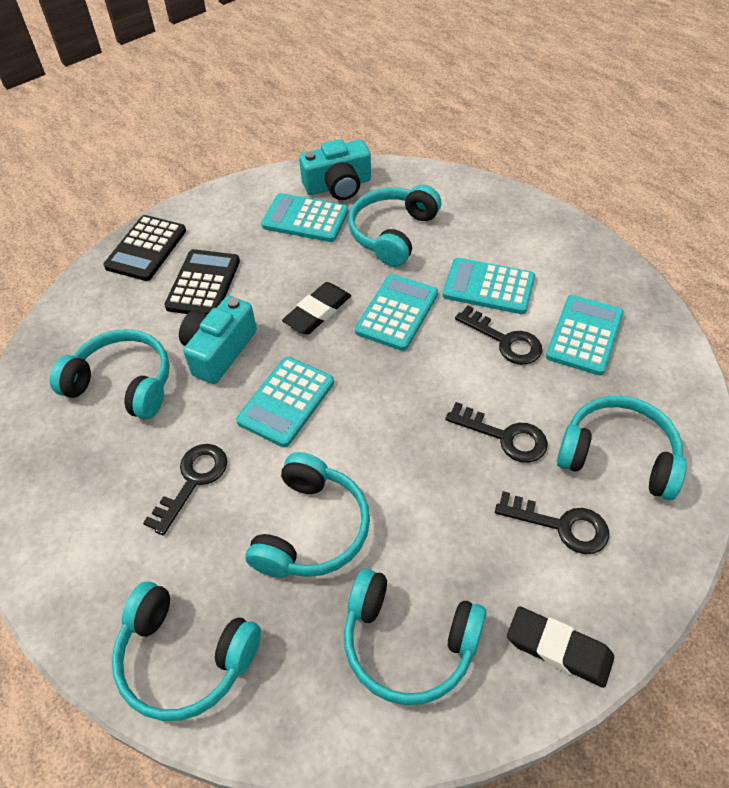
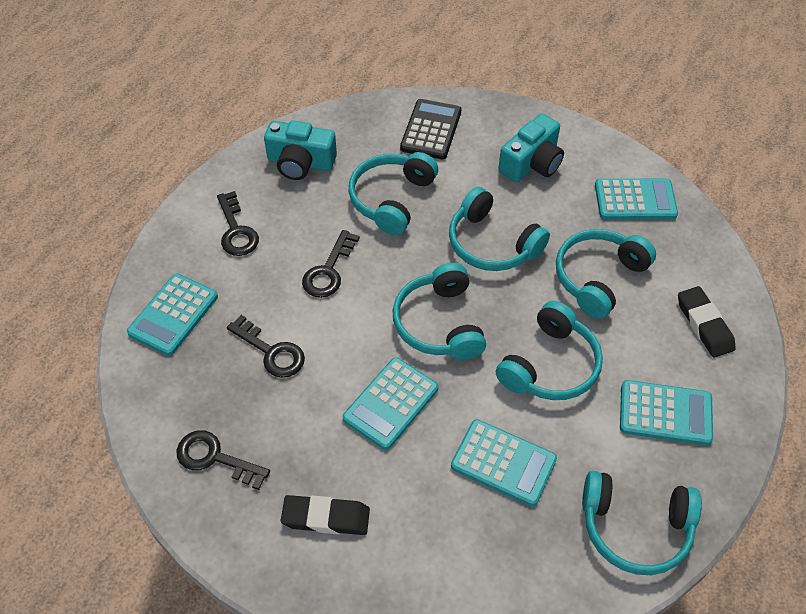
black calculator: 2 -> 1

